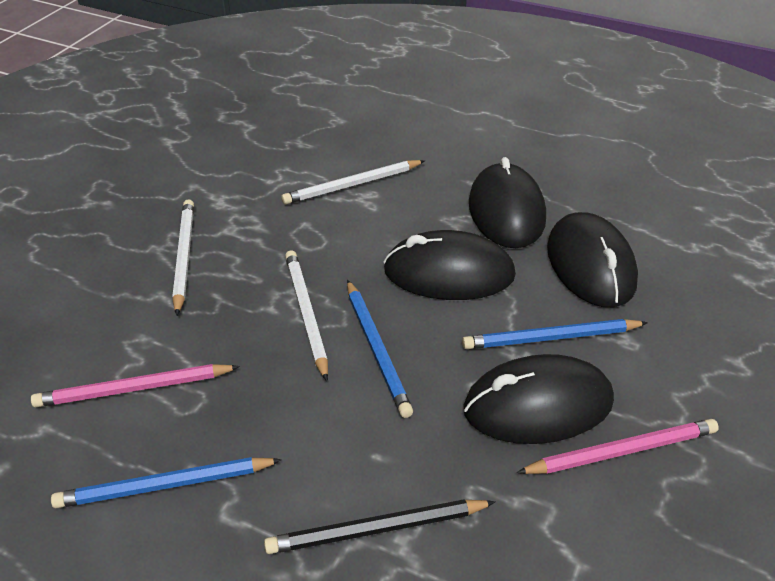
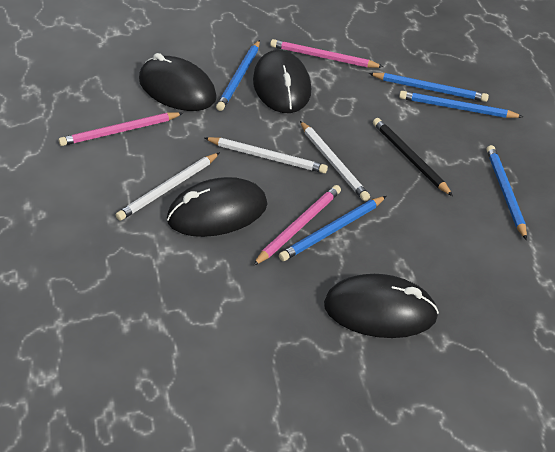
blue pencil: 3 -> 5
pink pencil: 2 -> 3

